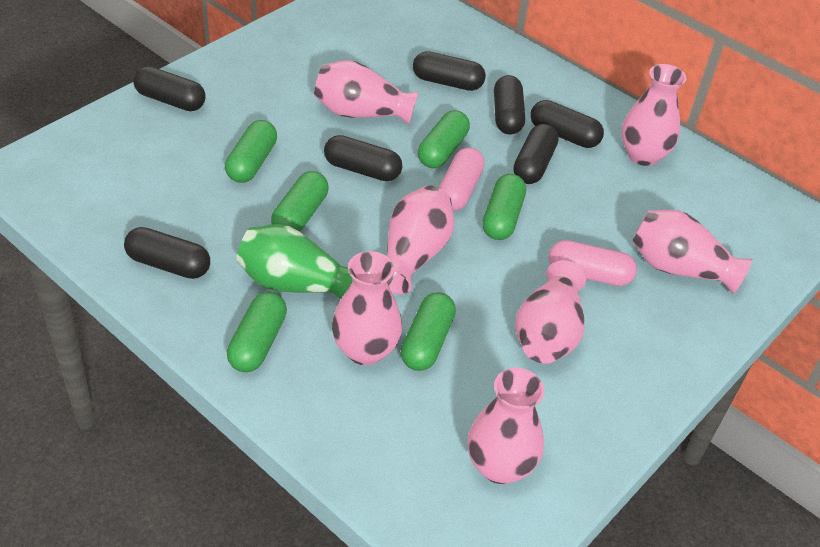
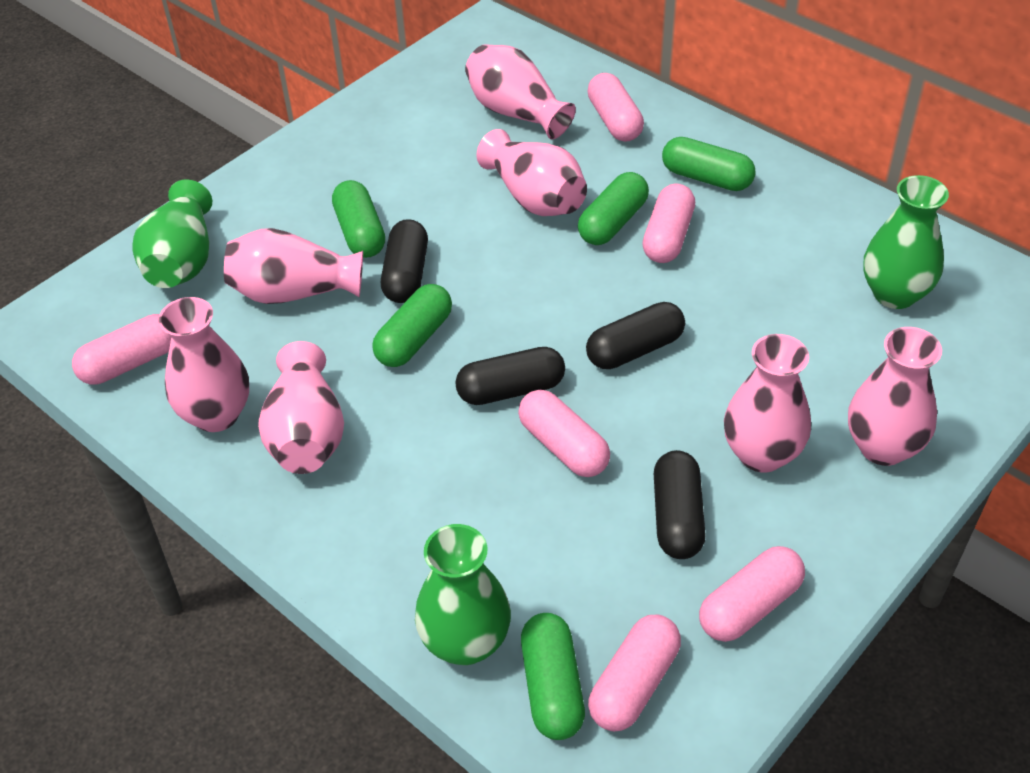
black capsule: 7 -> 4
green capsule: 6 -> 5
green vase: 1 -> 3
pink capsule: 2 -> 6

